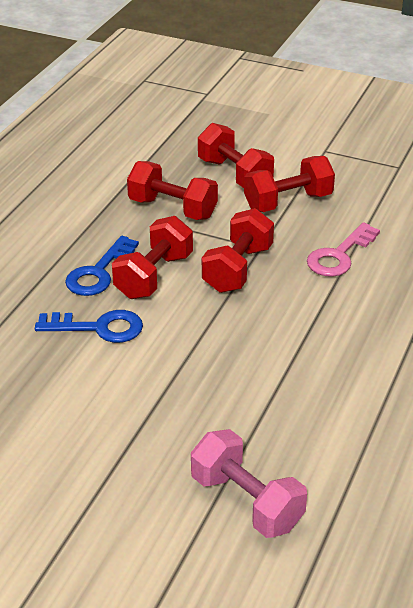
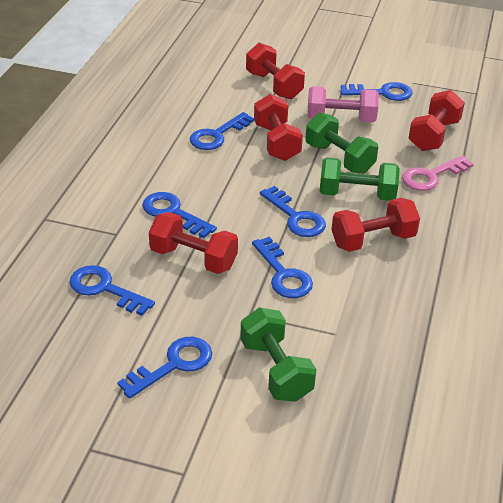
blue key: 2 -> 7
green dumbbell: 0 -> 3

